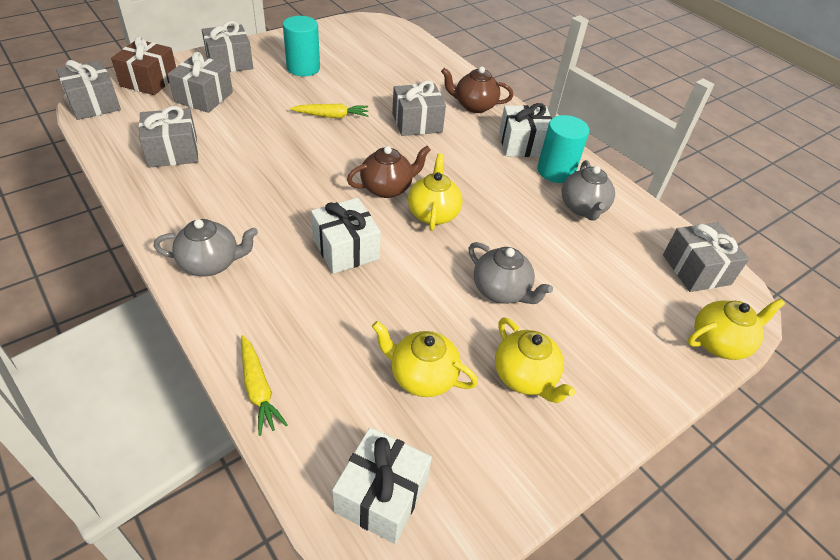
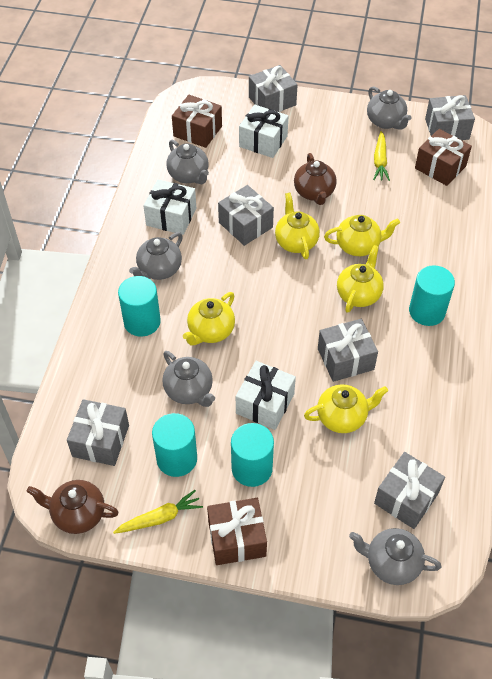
brown gift: 1 -> 3
grey teapot: 3 -> 5
turquoise cylinder: 2 -> 4
yellow teapot: 4 -> 5

